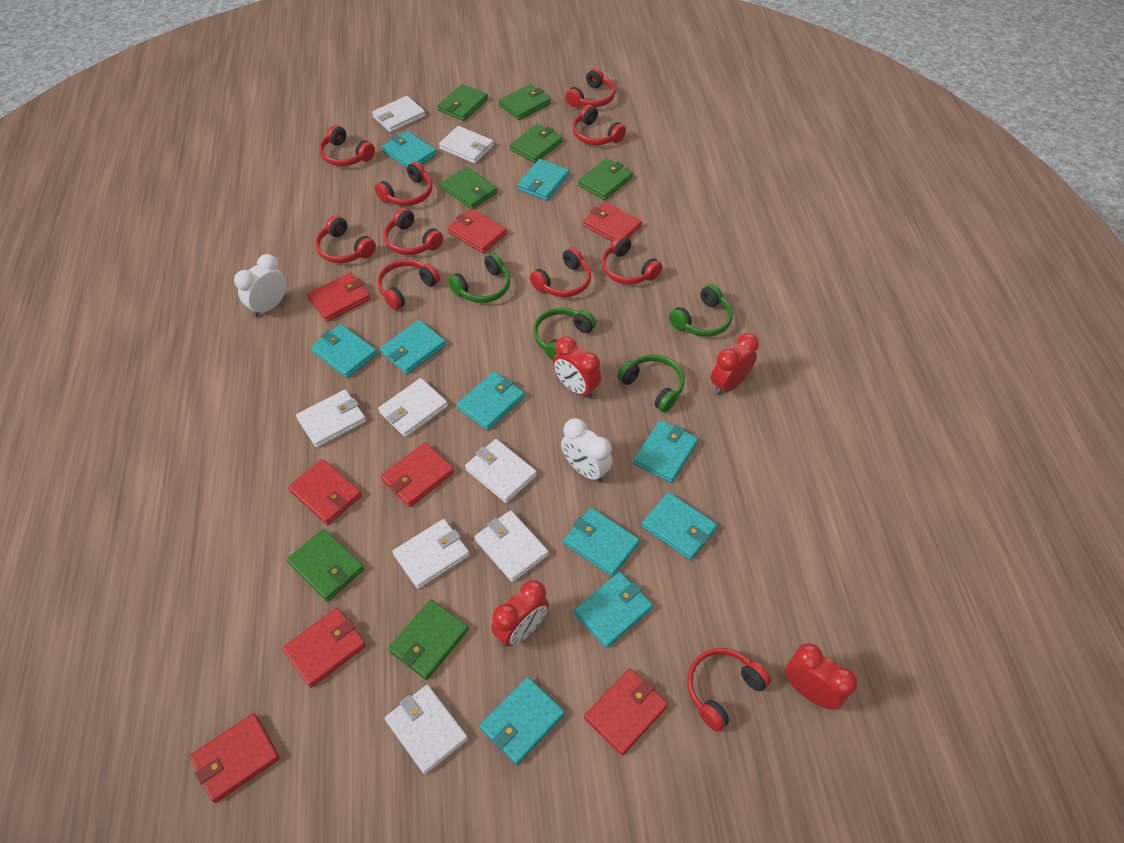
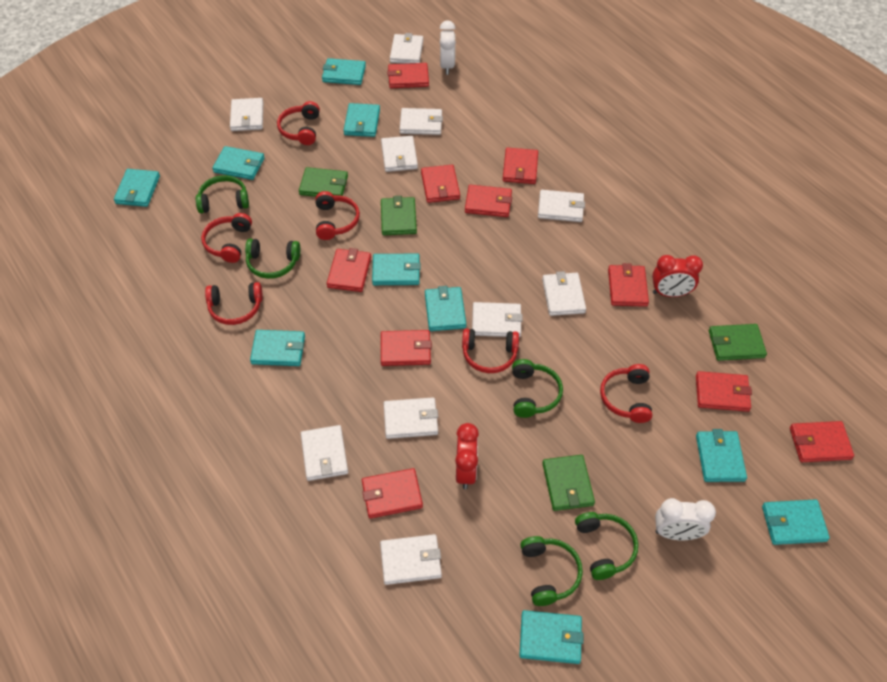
green headphones: 4 -> 5
green wallet: 7 -> 4
red clock: 4 -> 2
red headphones: 10 -> 6
red wallet: 8 -> 10
white wallet: 8 -> 10

